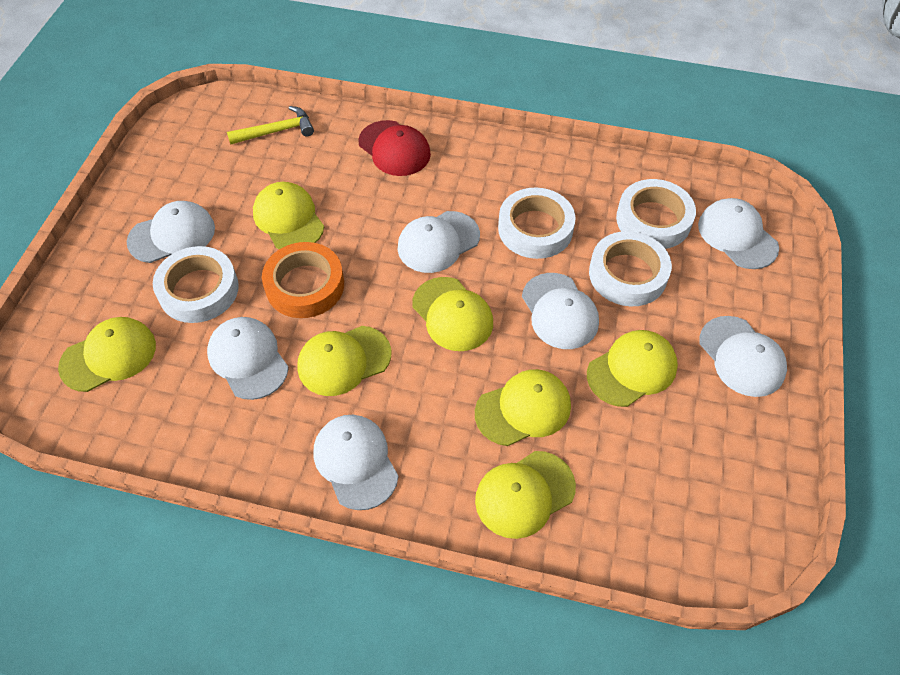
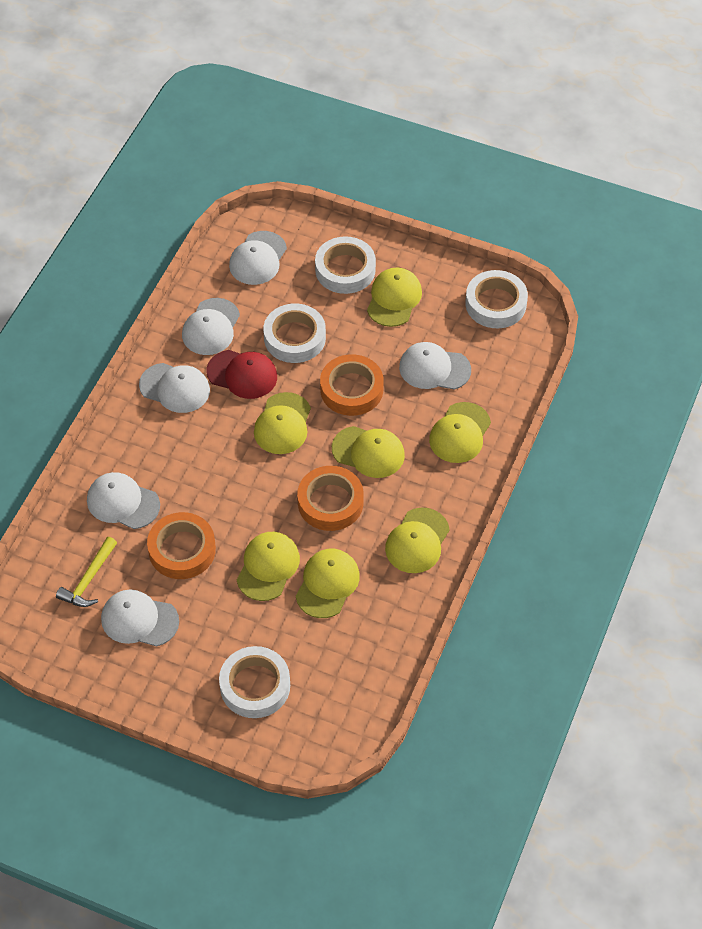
orange tape: 1 -> 3
white cap: 7 -> 6

